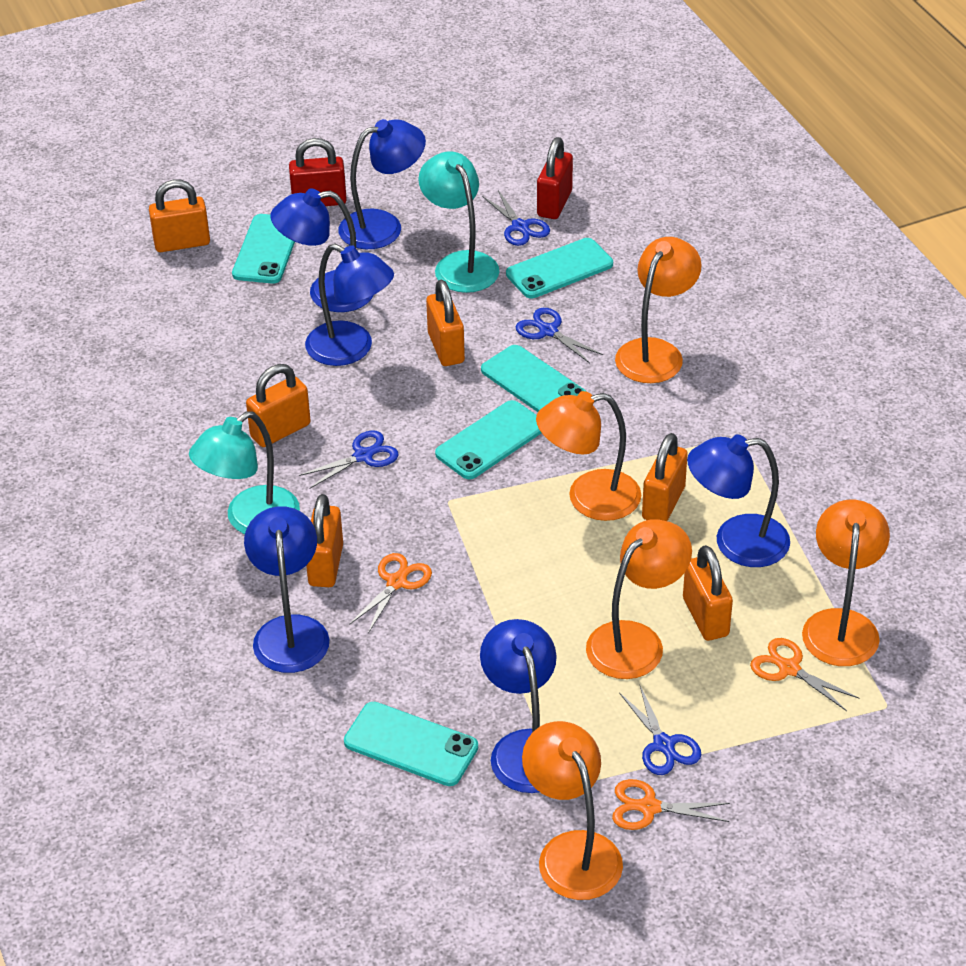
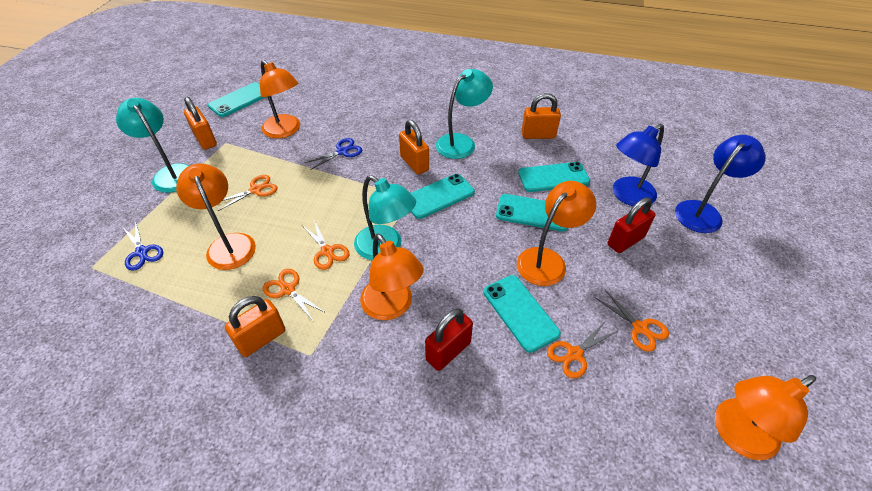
blue lamp: 6 -> 2
blue scissors: 4 -> 2
orange padlock: 6 -> 4
orange scissors: 3 -> 5
turquoise lamp: 2 -> 3

